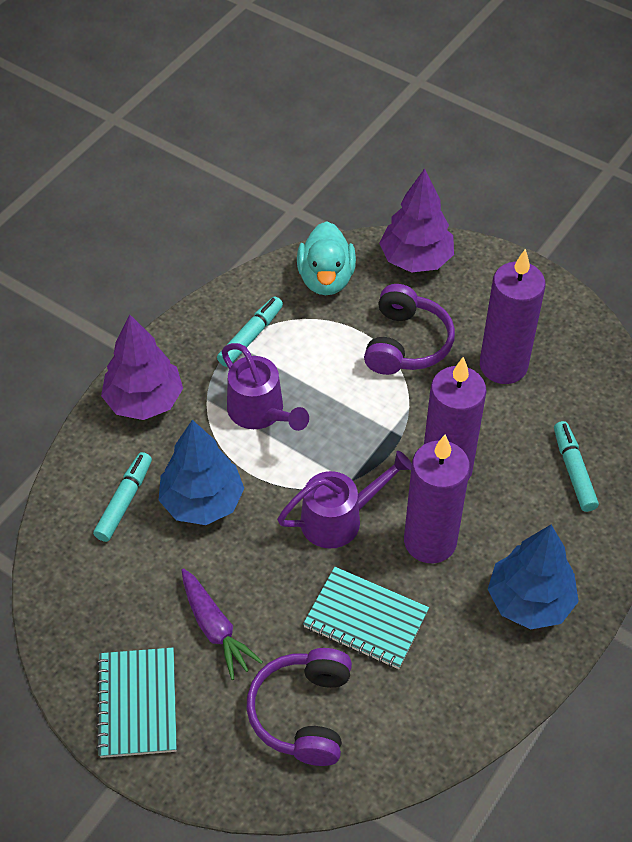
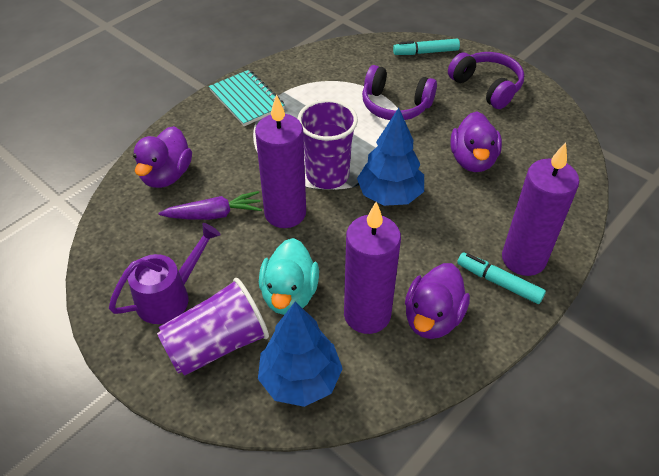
purple cup: 0 -> 2
purple duck: 0 -> 3
purple tree: 2 -> 0
purple watering can: 2 -> 1
turquoise marker: 3 -> 2
turquoise notebook: 2 -> 1

